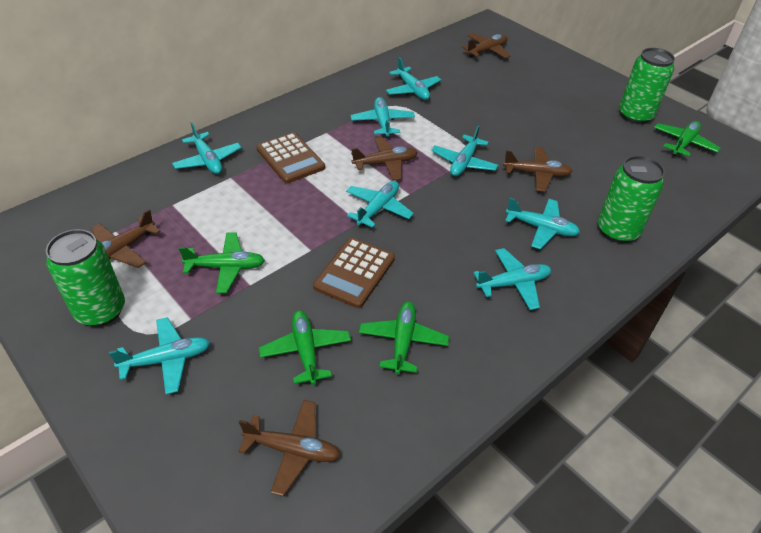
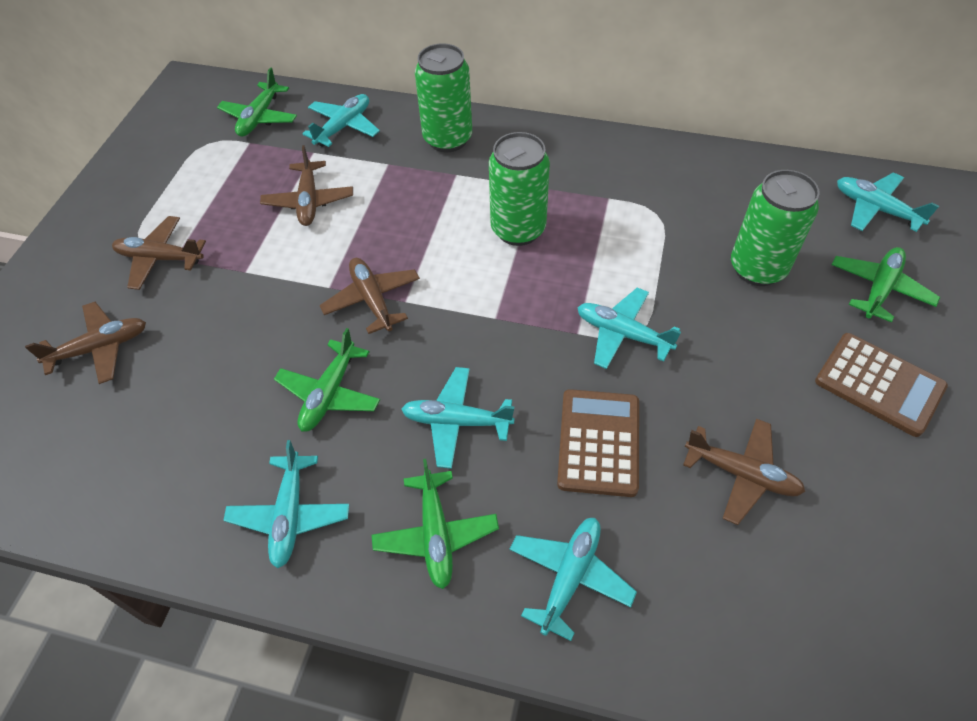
turquoise plane: 8 -> 6

